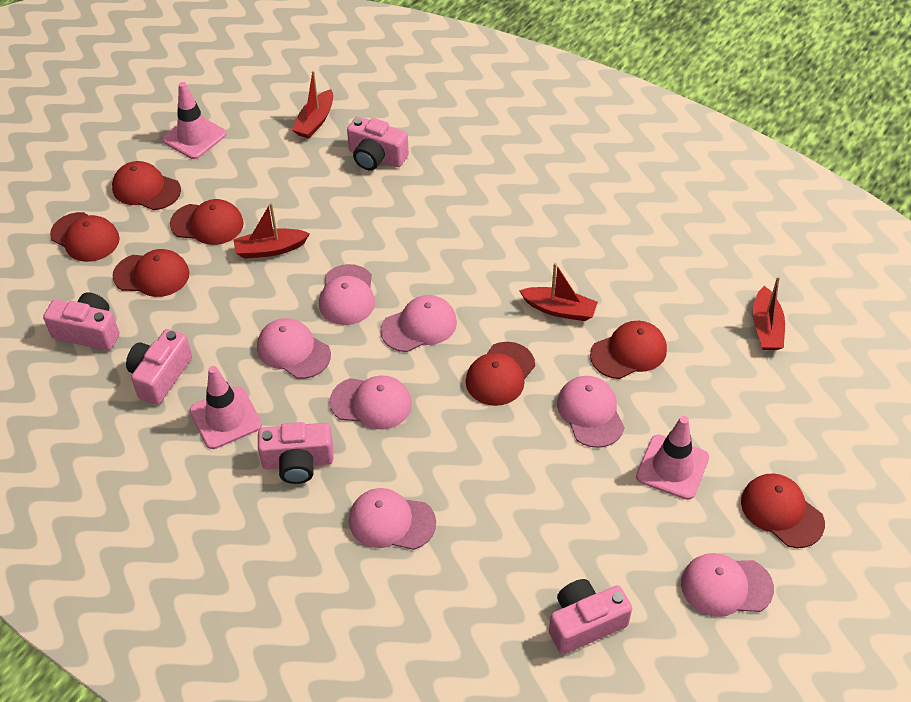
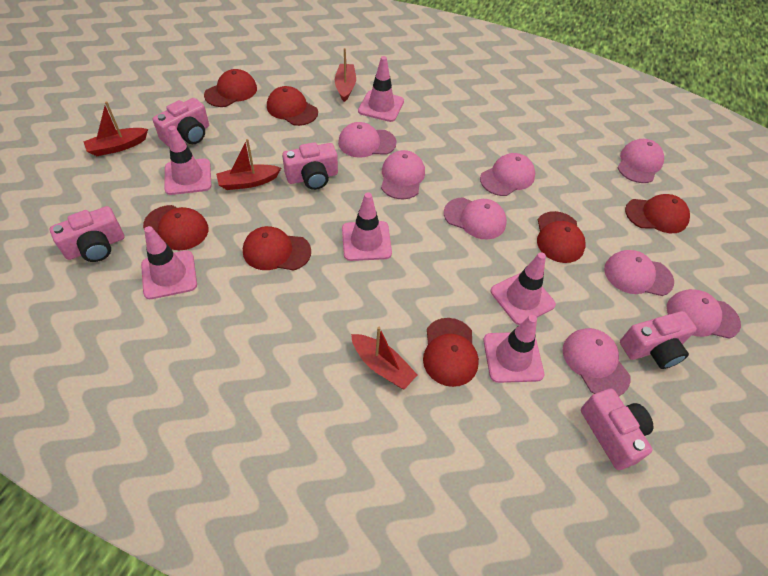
pink cap: 7 -> 8
pink traffic cone: 3 -> 6

